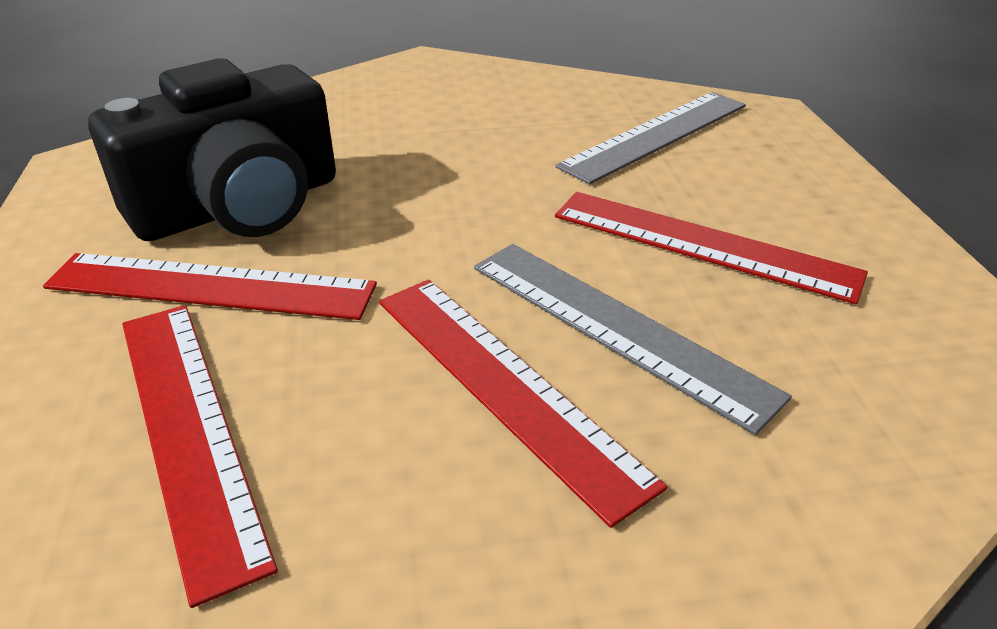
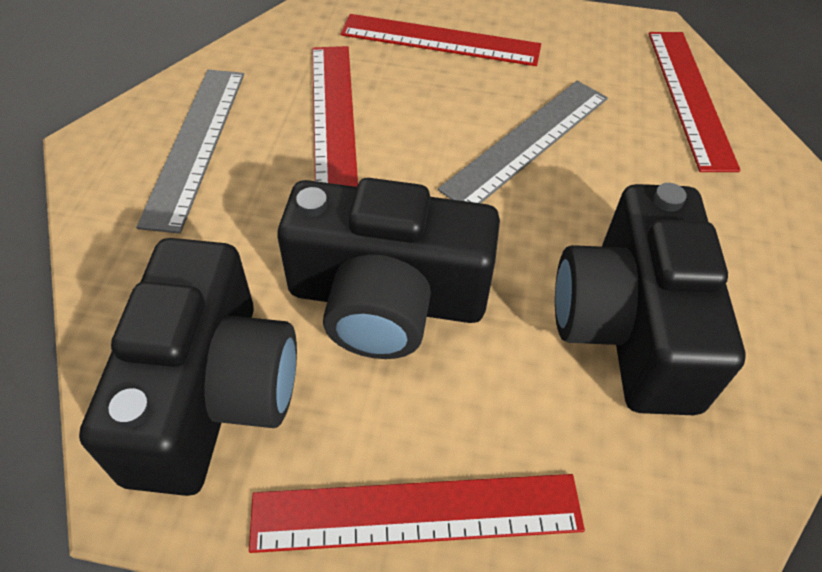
black camera: 1 -> 3

